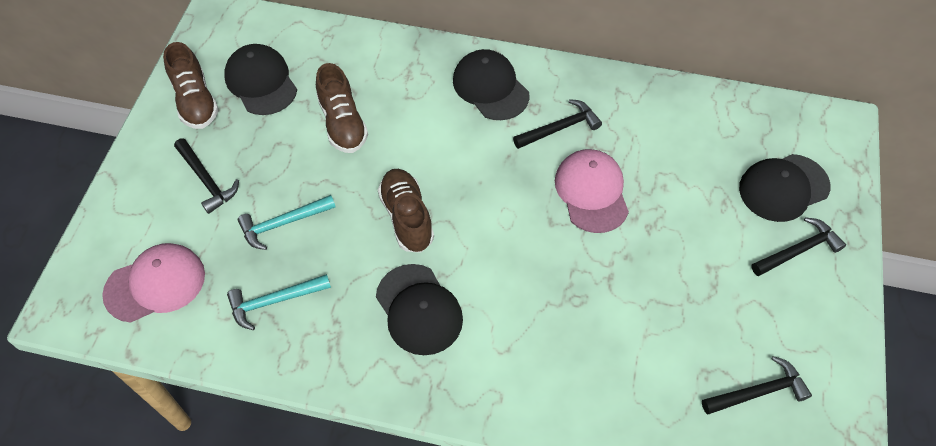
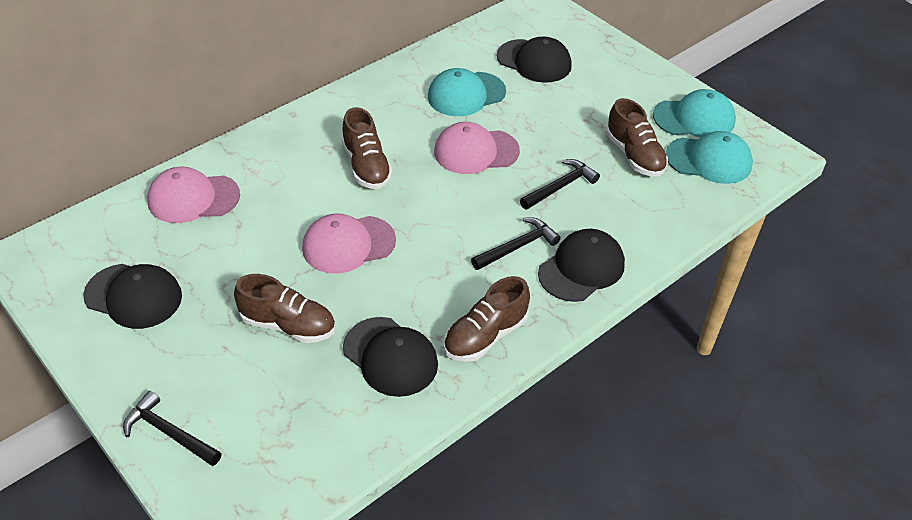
black hammer: 4 -> 3
brown shoe: 3 -> 4
pink cap: 2 -> 3
turquoise cap: 0 -> 3
turquoise hammer: 2 -> 0

